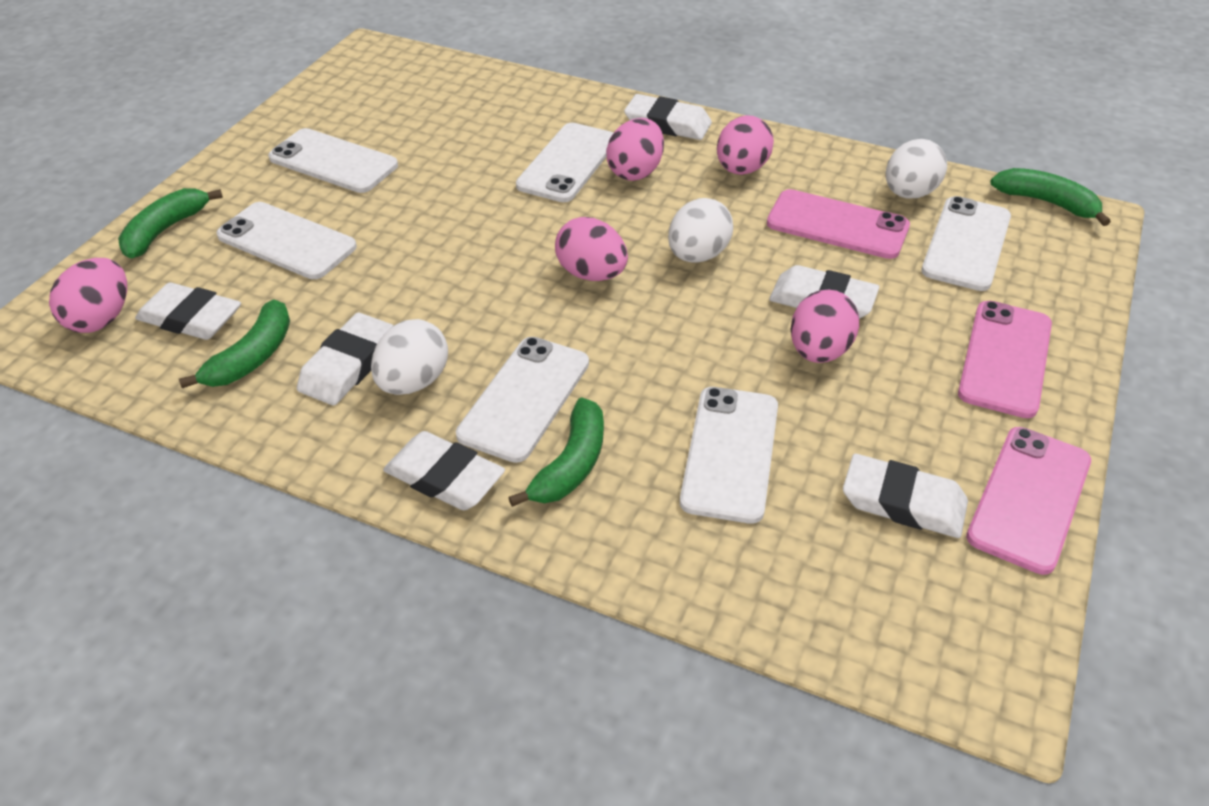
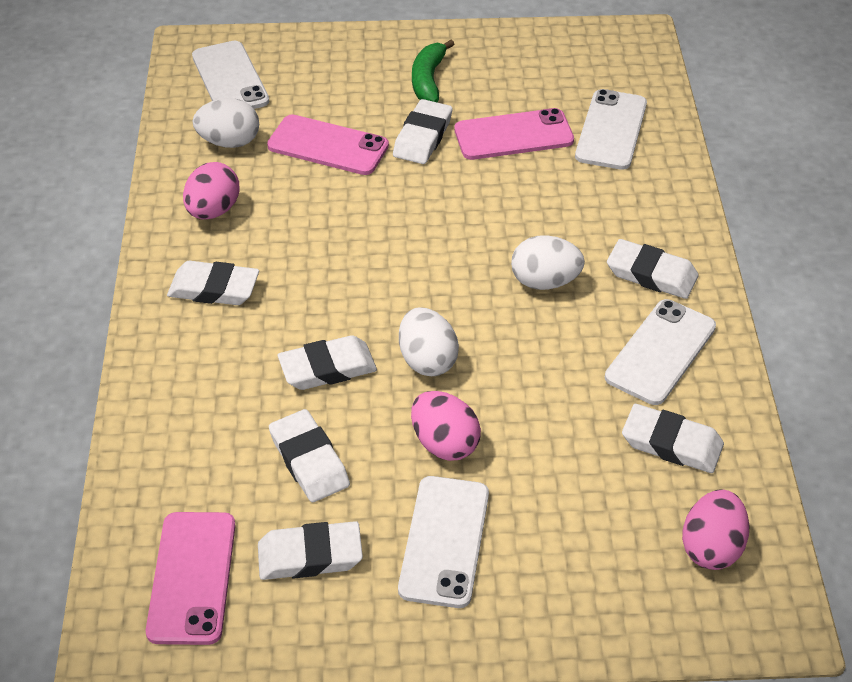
green banana: 4 -> 1
pink egg: 5 -> 3
white eraser: 6 -> 7
white phone: 6 -> 4

